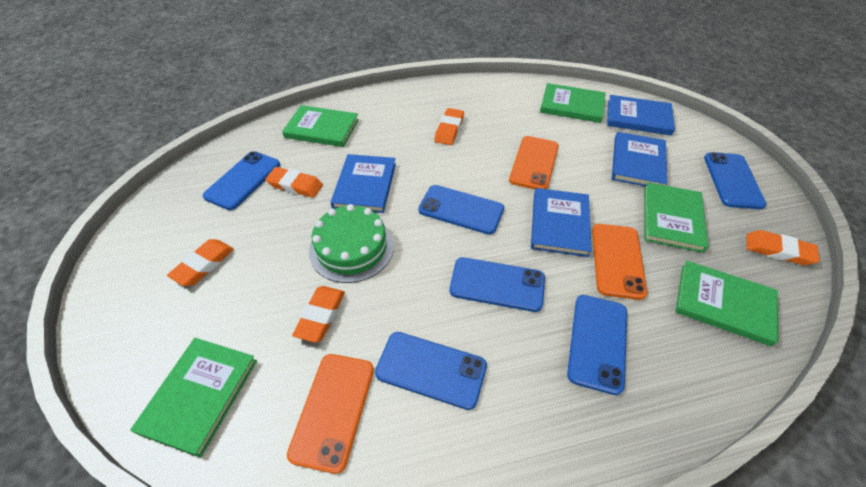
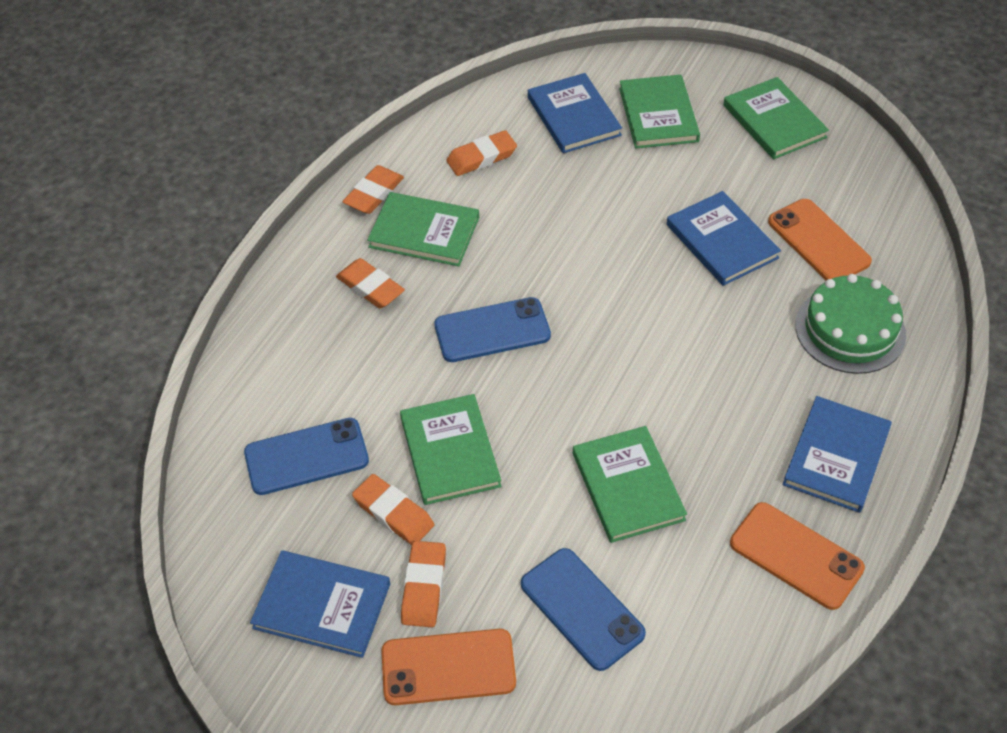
blue phone: 6 -> 3

